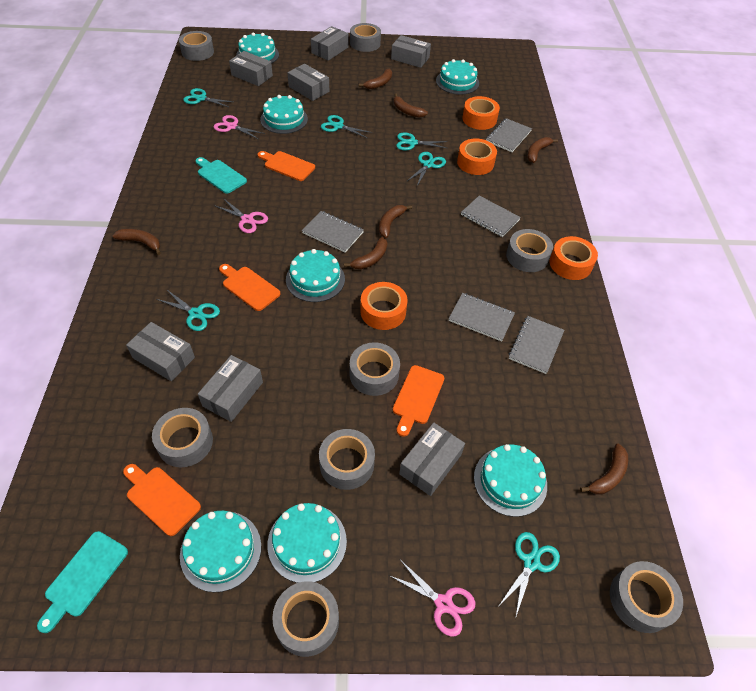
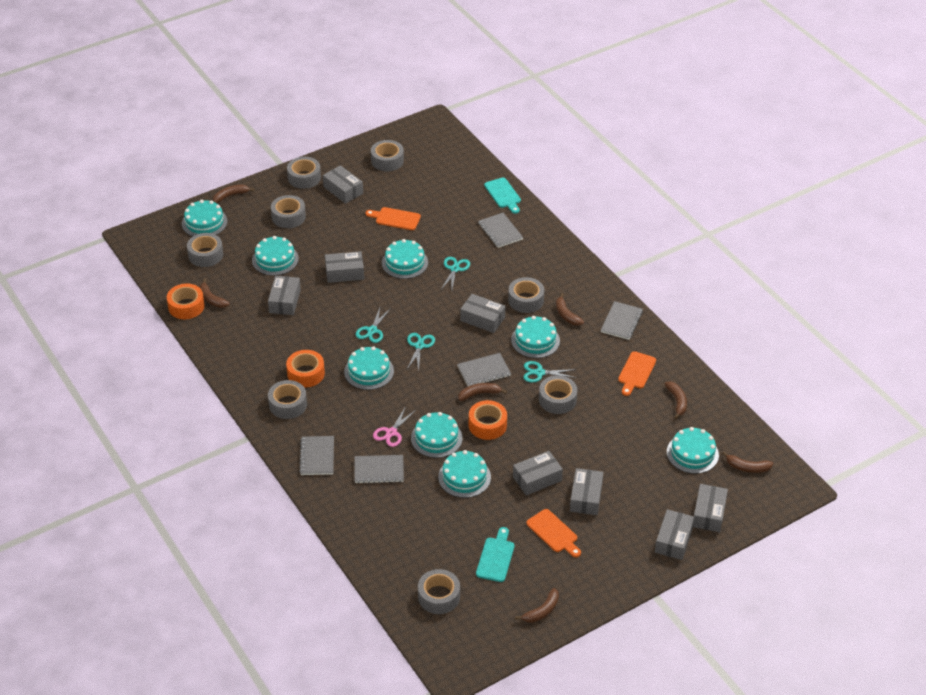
grey box: 7 -> 8
orange cutting board: 4 -> 3
orange tape: 4 -> 3
pink scissors: 3 -> 1
turquoise cake: 7 -> 8
turquoise scissors: 6 -> 4

